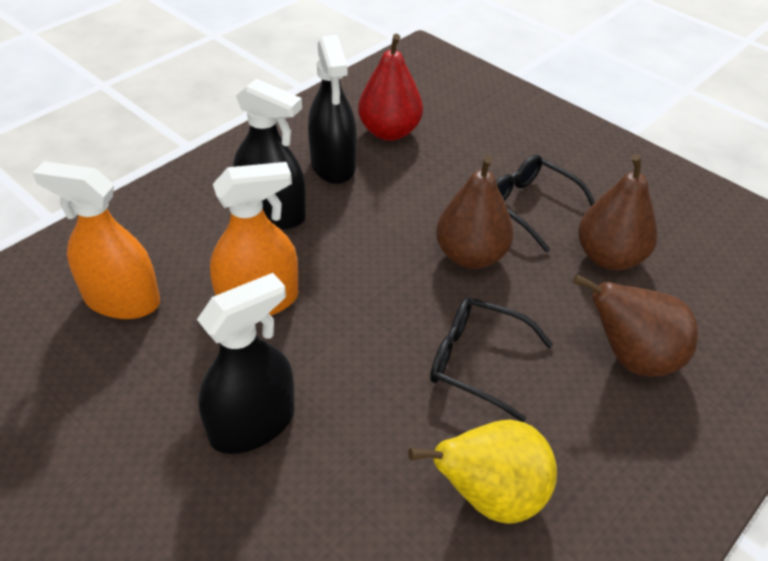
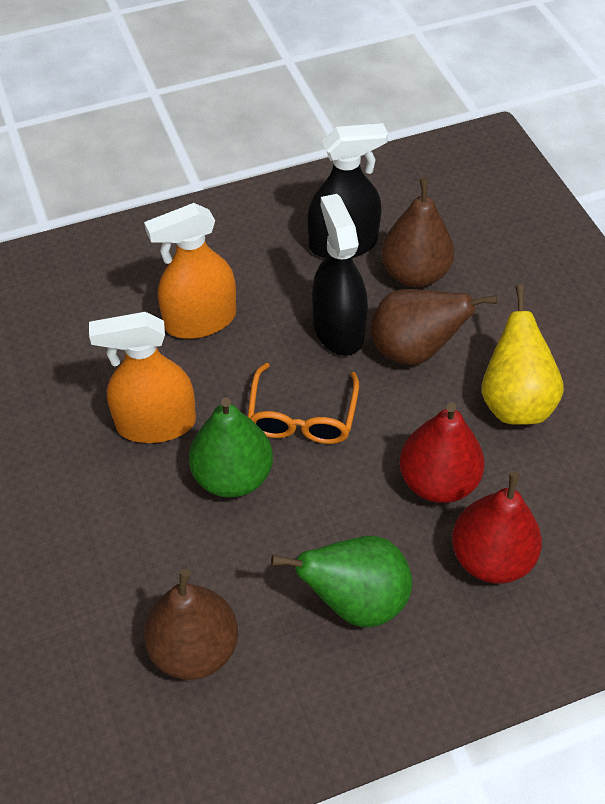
black glasses: 2 -> 0
black spray bottle: 3 -> 2
green pear: 0 -> 2
orange glasses: 0 -> 1
red pear: 1 -> 2

